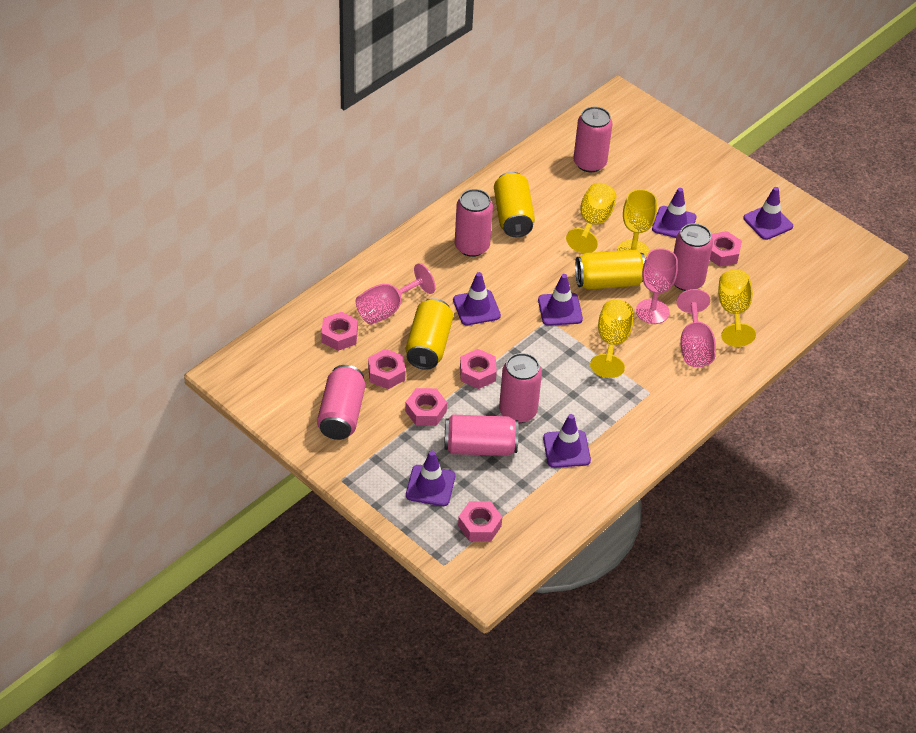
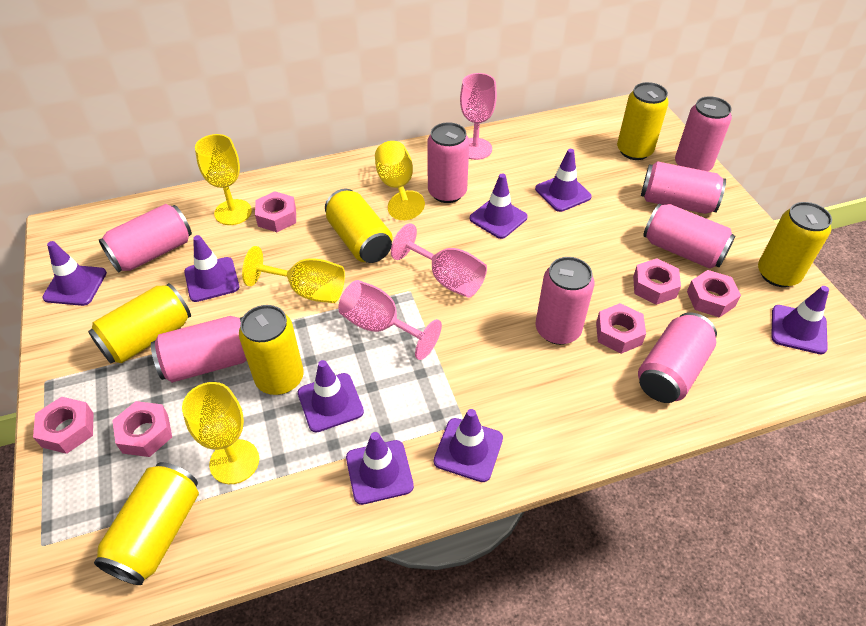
pink can: 6 -> 8
purple traffic cone: 6 -> 8
yellow can: 3 -> 6

